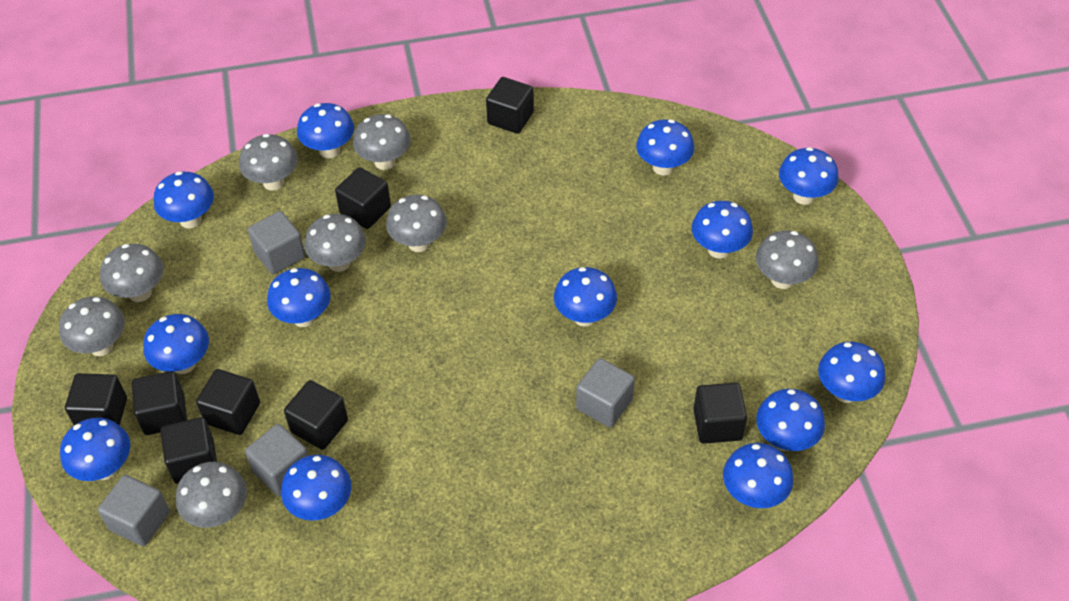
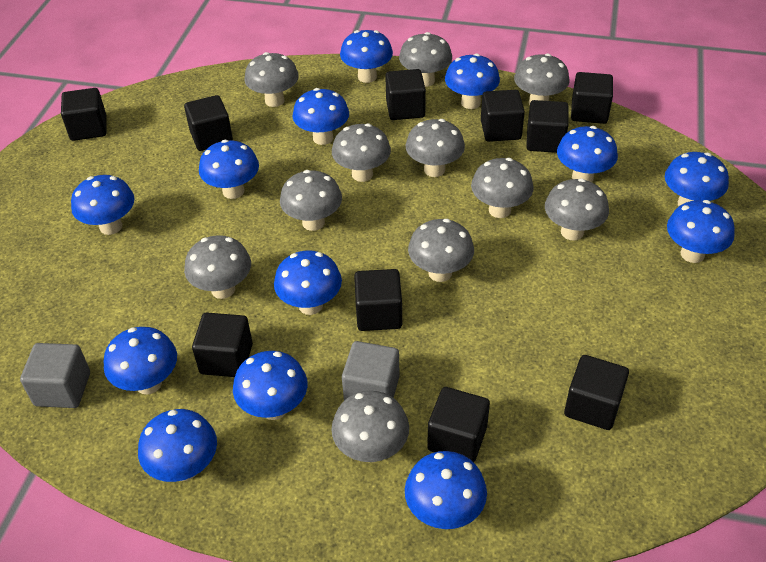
black cube: 8 -> 10
grey cube: 4 -> 2
grey mushroom: 8 -> 11

